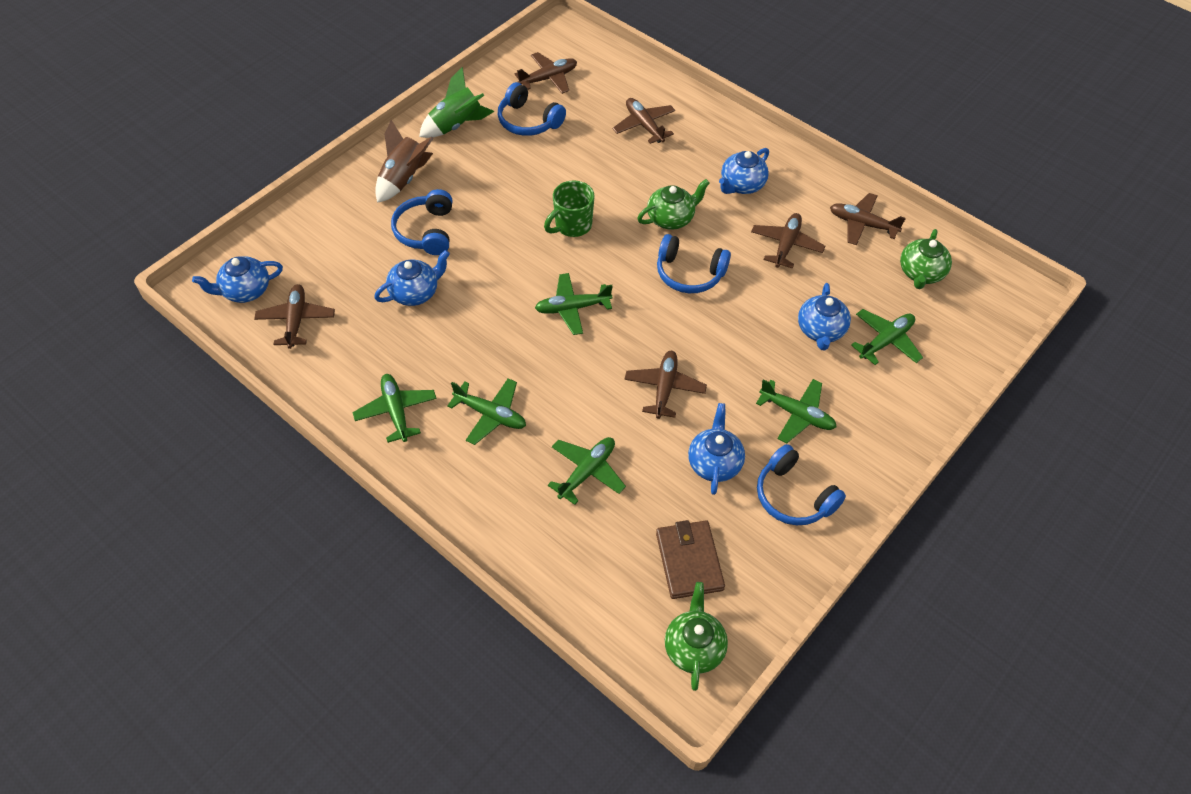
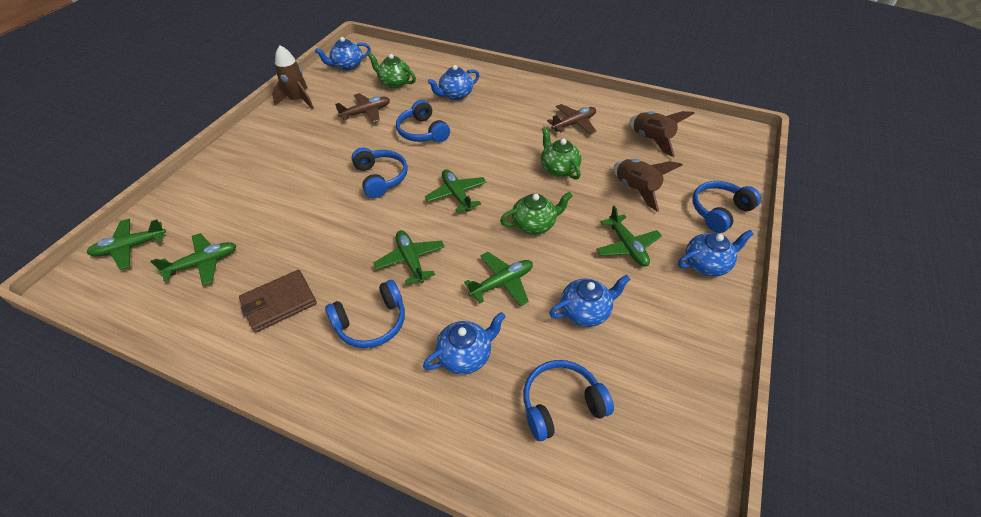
blue headphones: 4 -> 5
brown plane: 6 -> 2
brown rocket: 1 -> 3
green mug: 1 -> 0
green rocket: 1 -> 0

